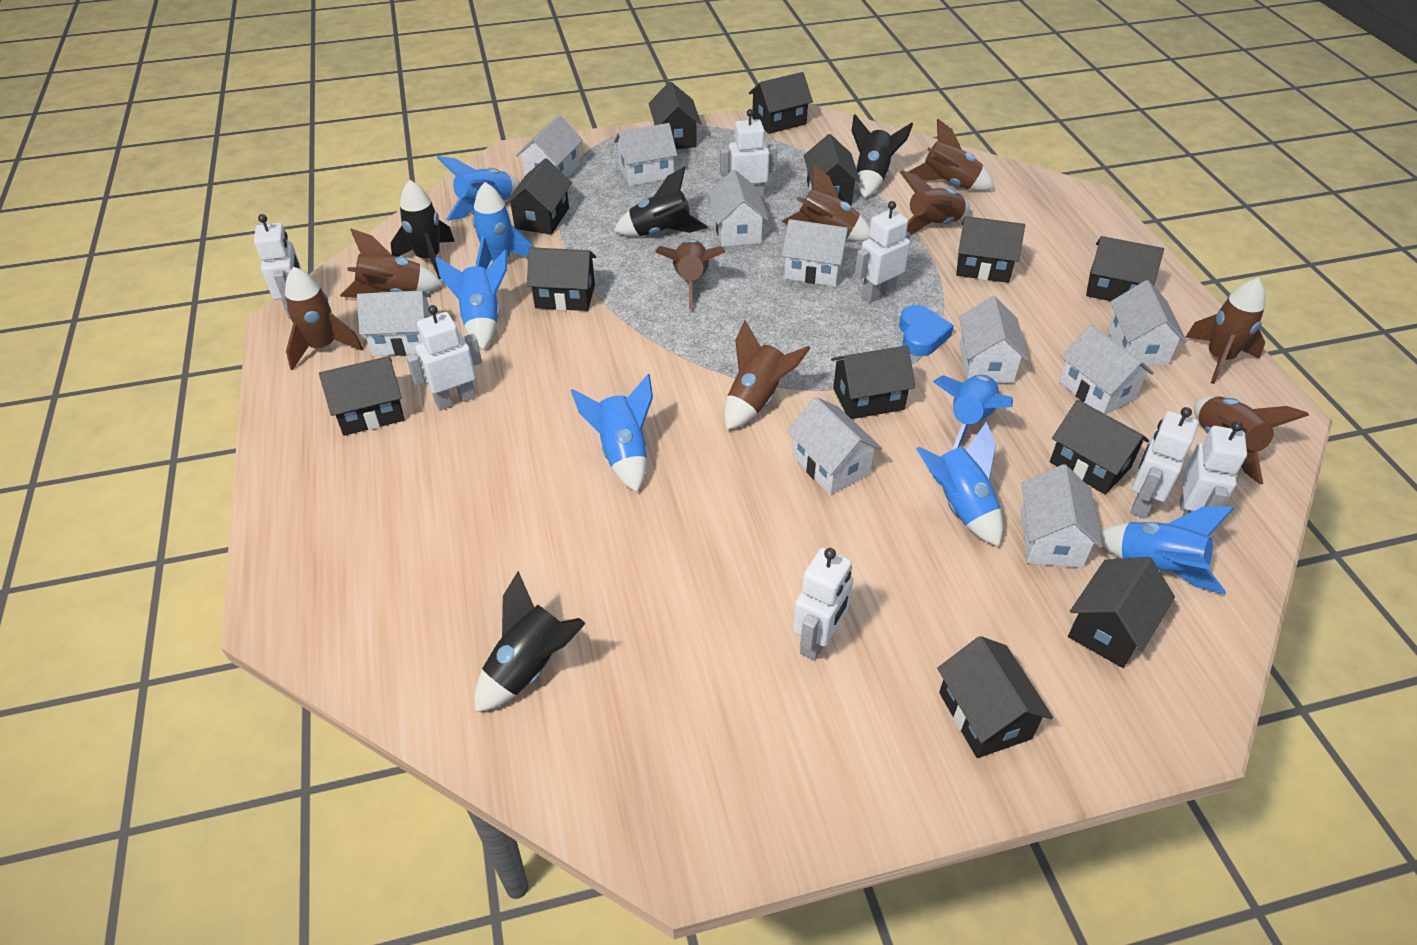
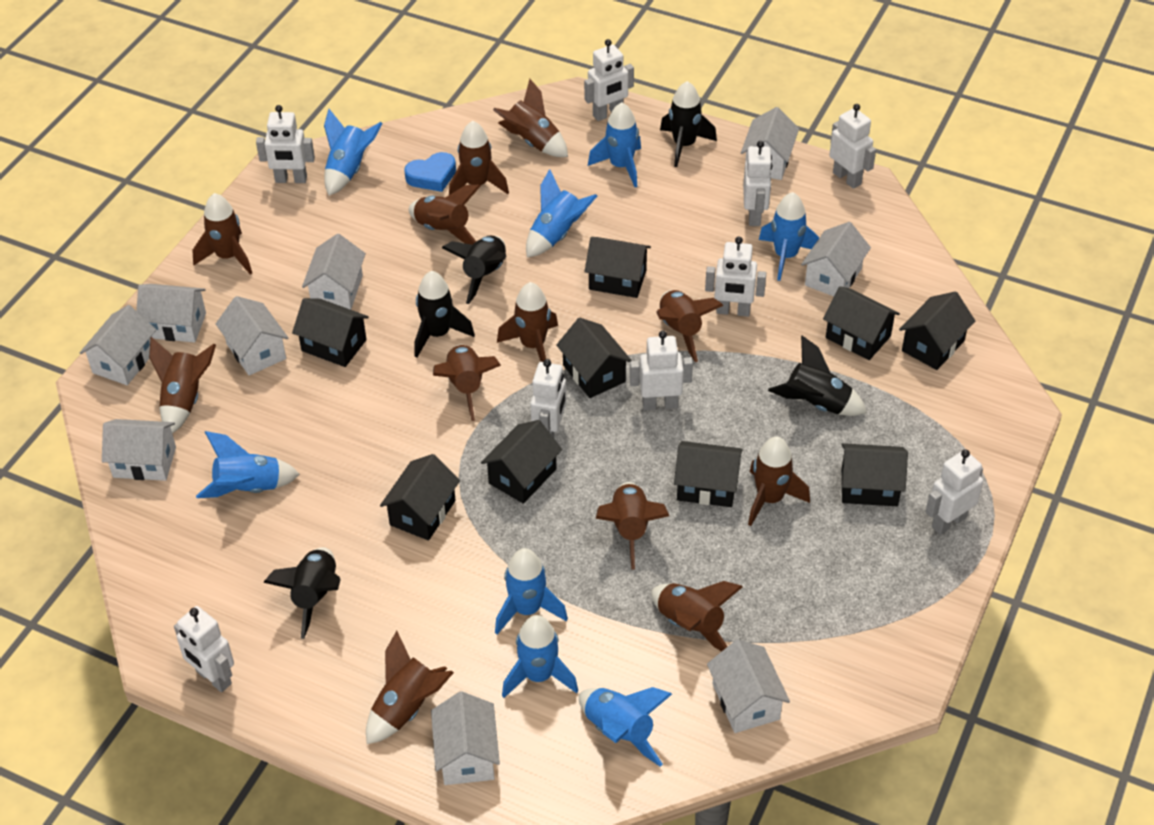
black house: 12 -> 9
black rocket: 4 -> 5
blue rocket: 7 -> 8
brown rocket: 9 -> 12
white house: 10 -> 9
white robot: 7 -> 9

